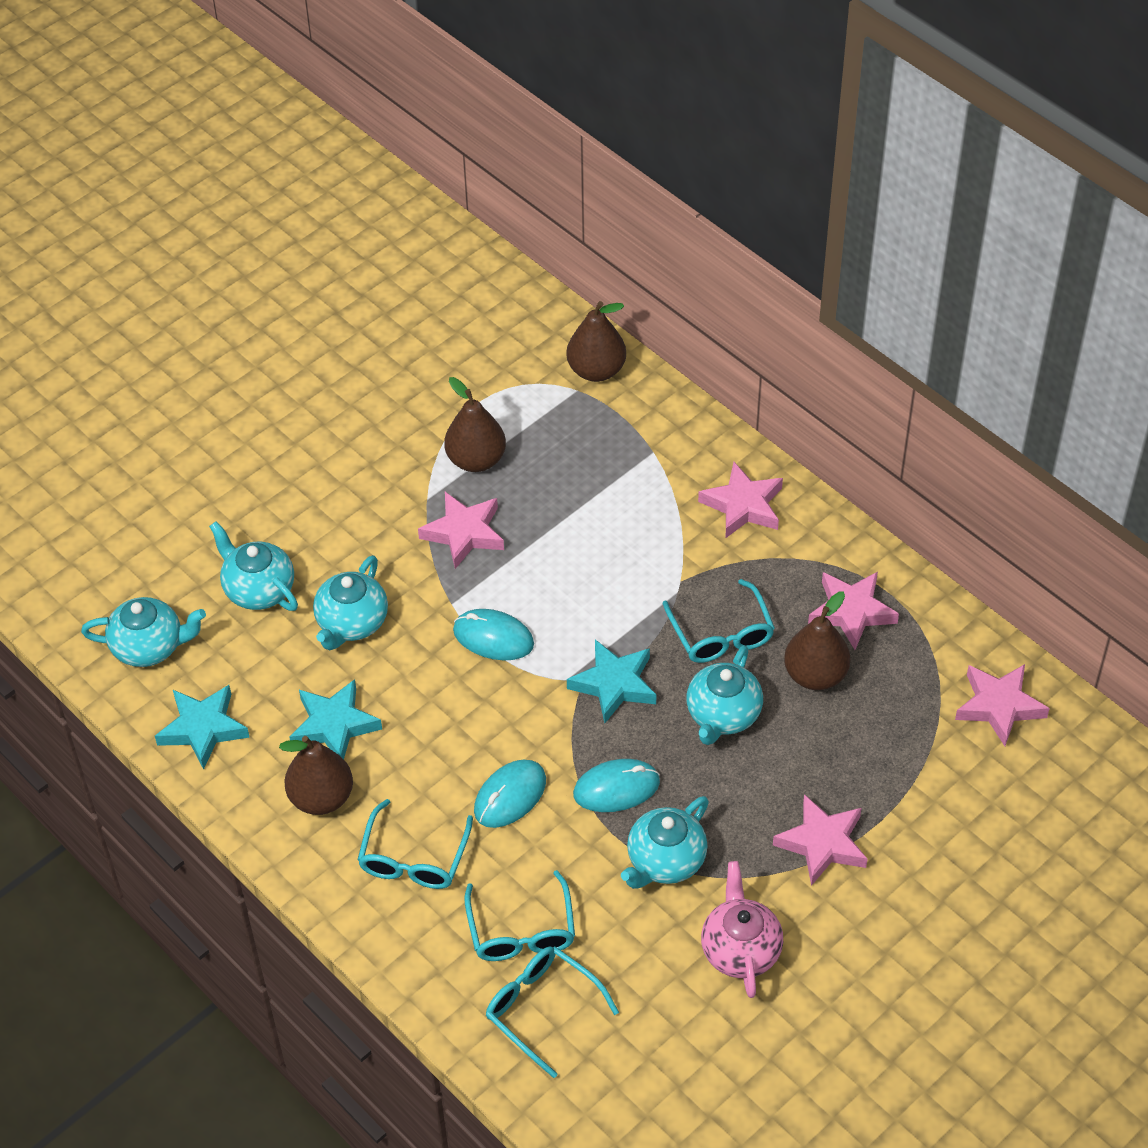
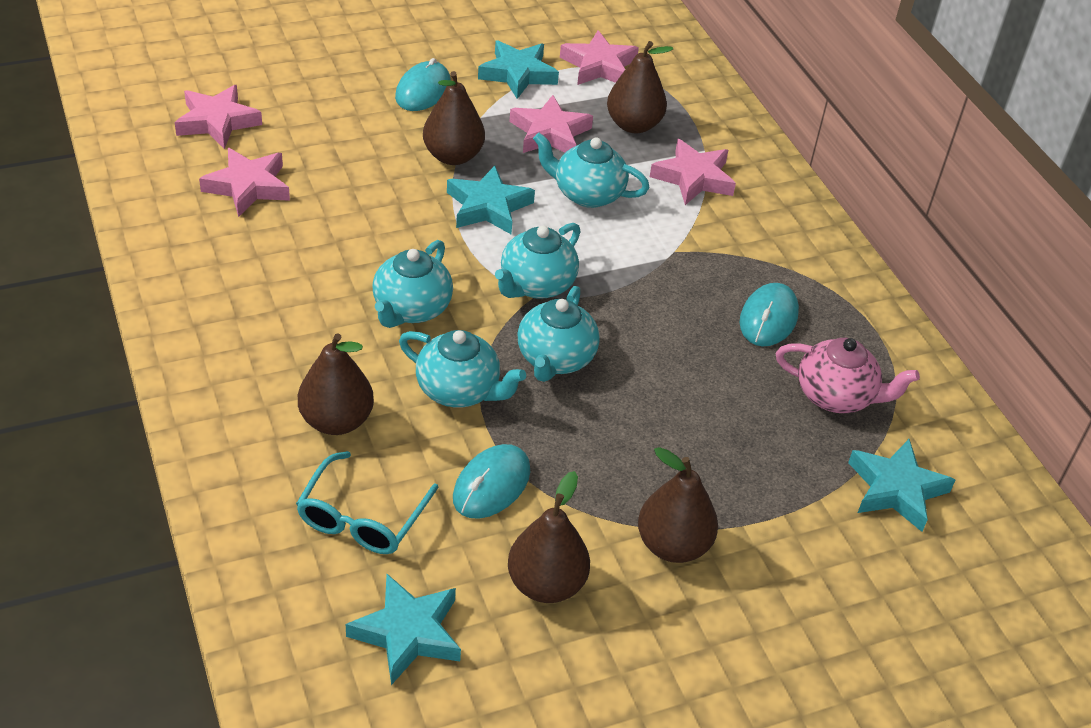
brown pear: 4 -> 5
turquoise glasses: 4 -> 1
turquoise star: 3 -> 4

